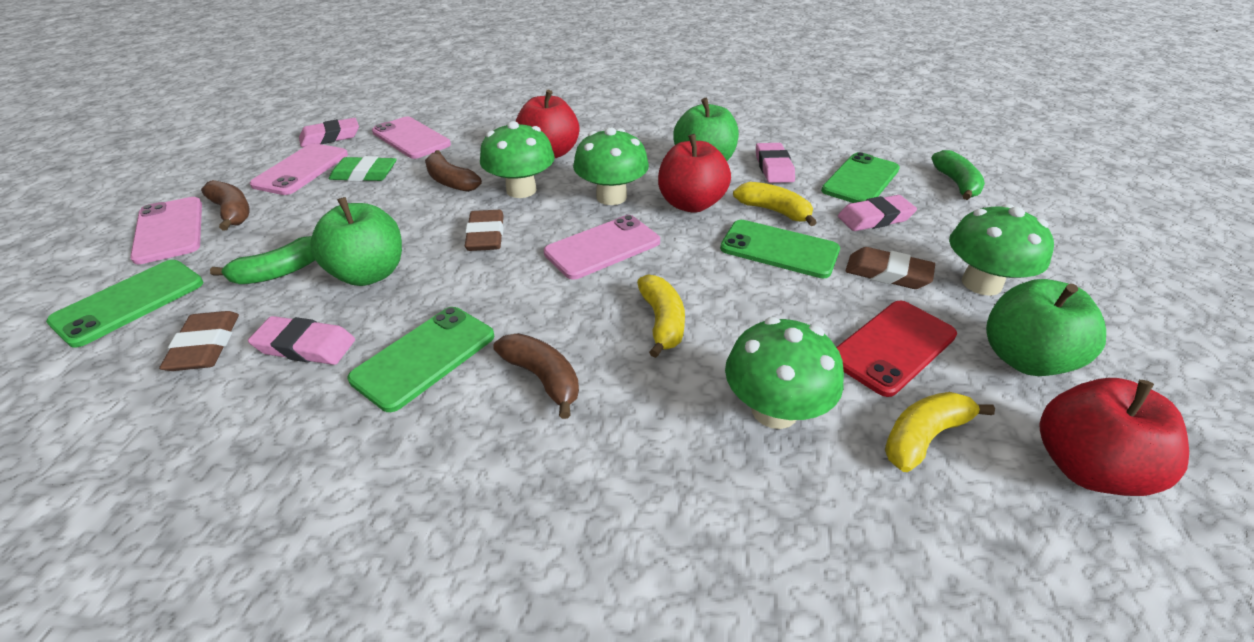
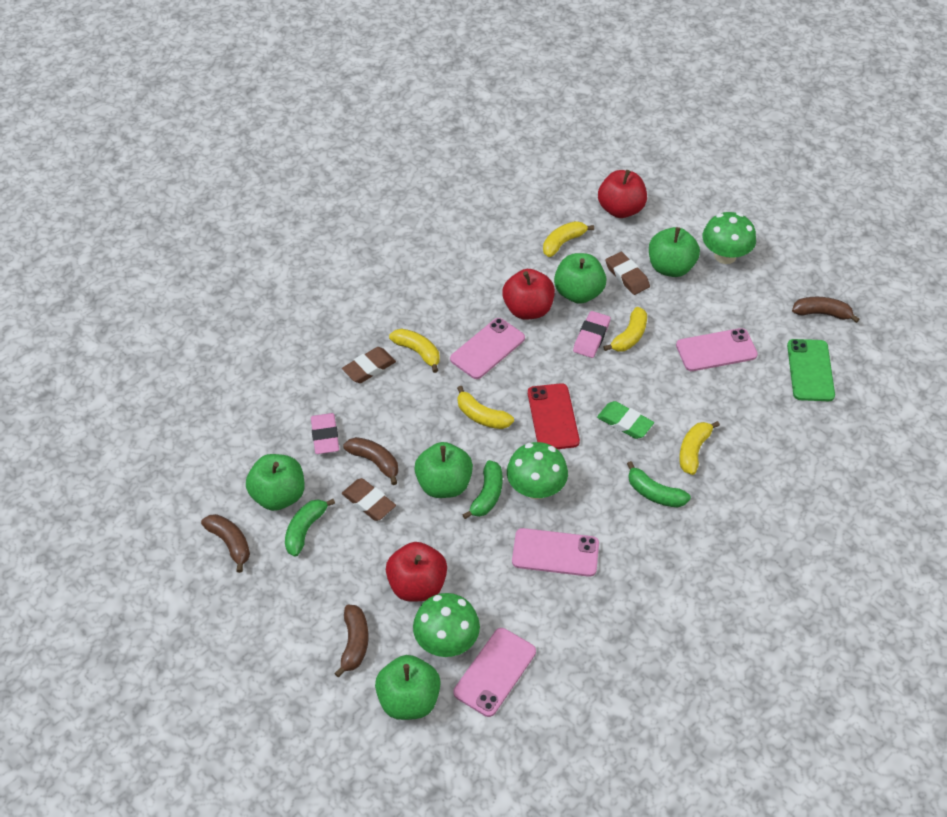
brown banana: 3 -> 4
green apple: 3 -> 5
green banana: 2 -> 3
green mushroom: 4 -> 3
green phone: 4 -> 1
pink eraser: 4 -> 2
yellow banana: 3 -> 5

